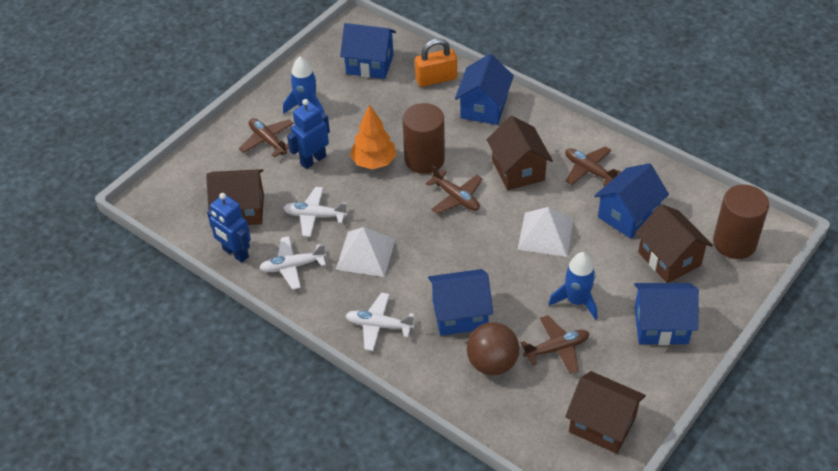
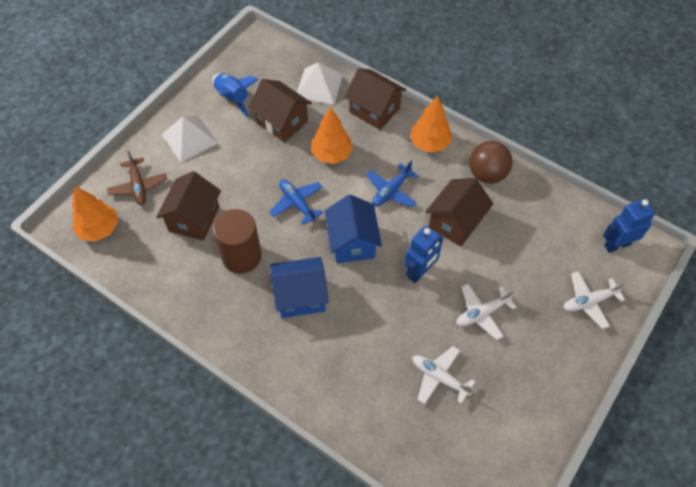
blue house: 5 -> 2
blue plane: 0 -> 2
blue rocket: 2 -> 1
brown cylinder: 2 -> 1
brown plane: 4 -> 1
orange padlock: 1 -> 0
orange tree: 1 -> 3

